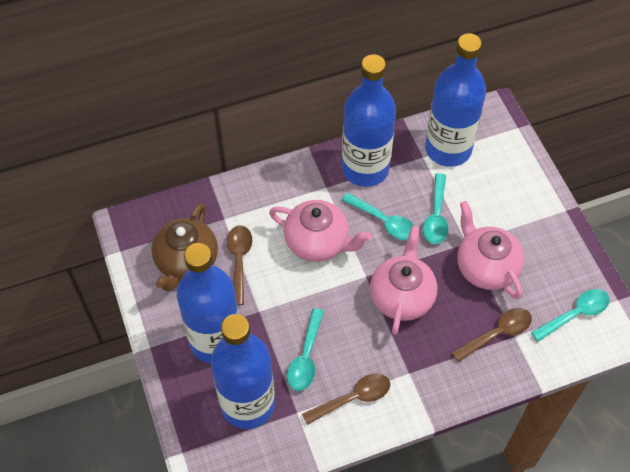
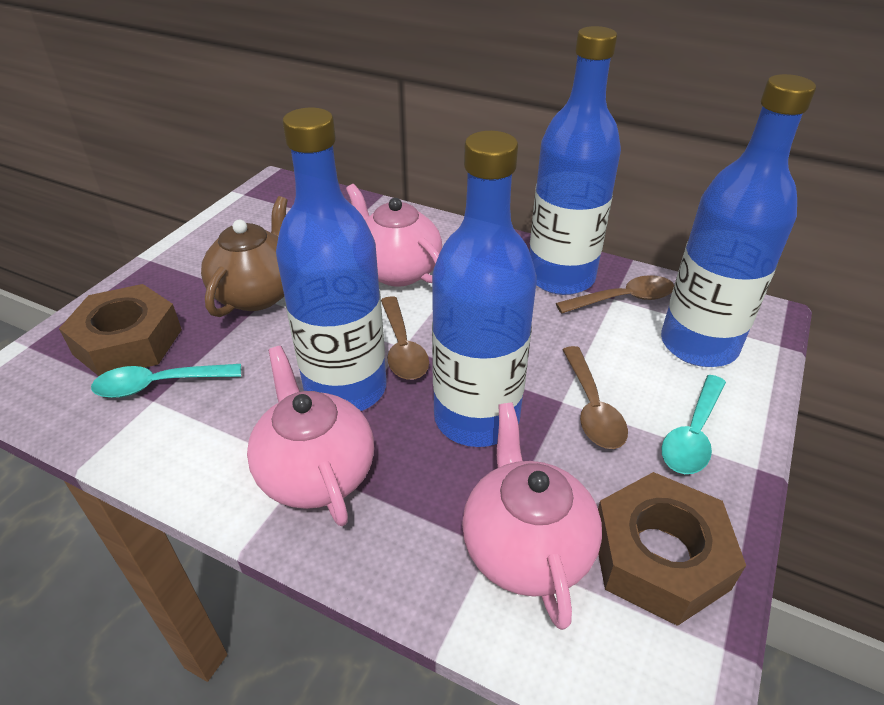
brown nut: 0 -> 2
turquoise spoon: 4 -> 2

